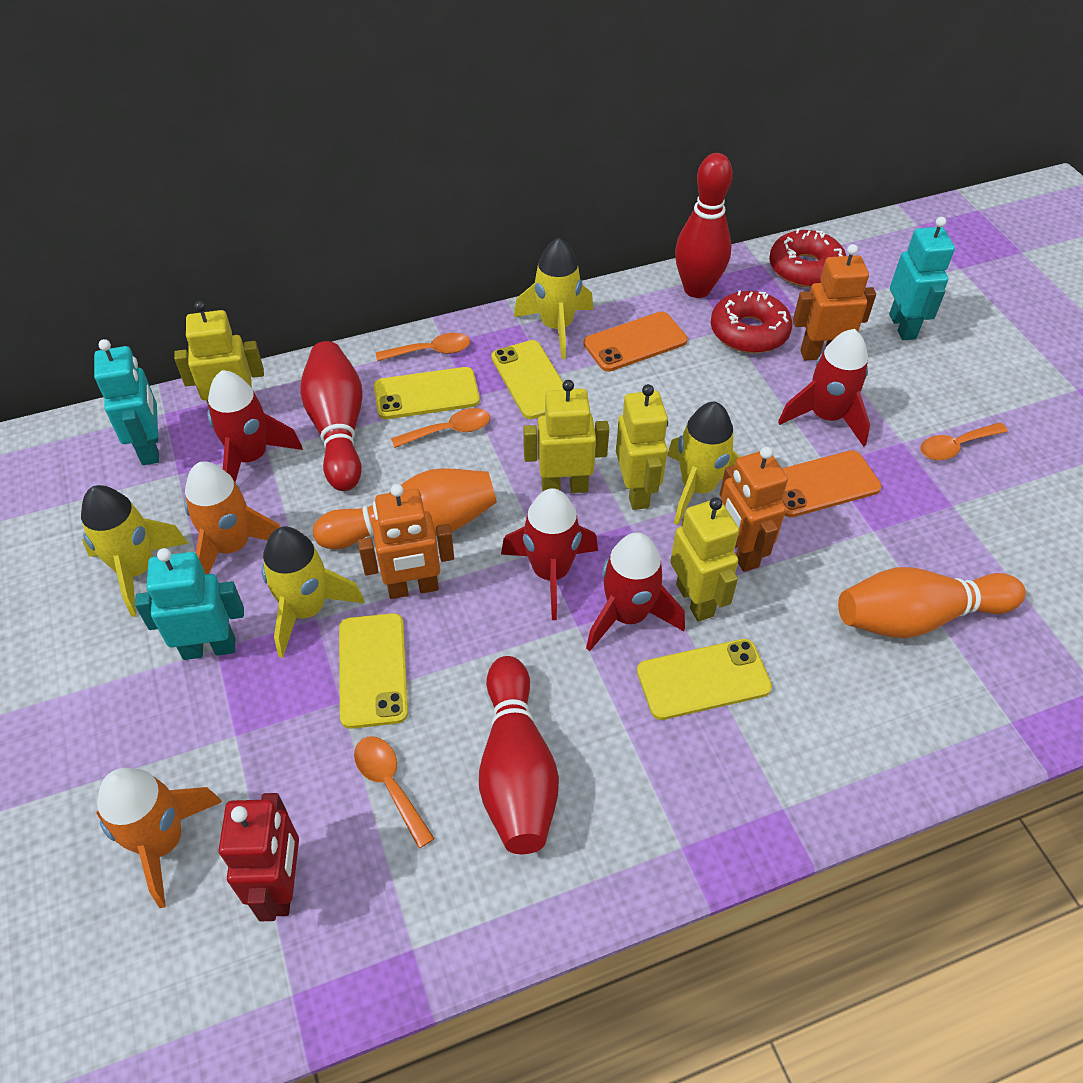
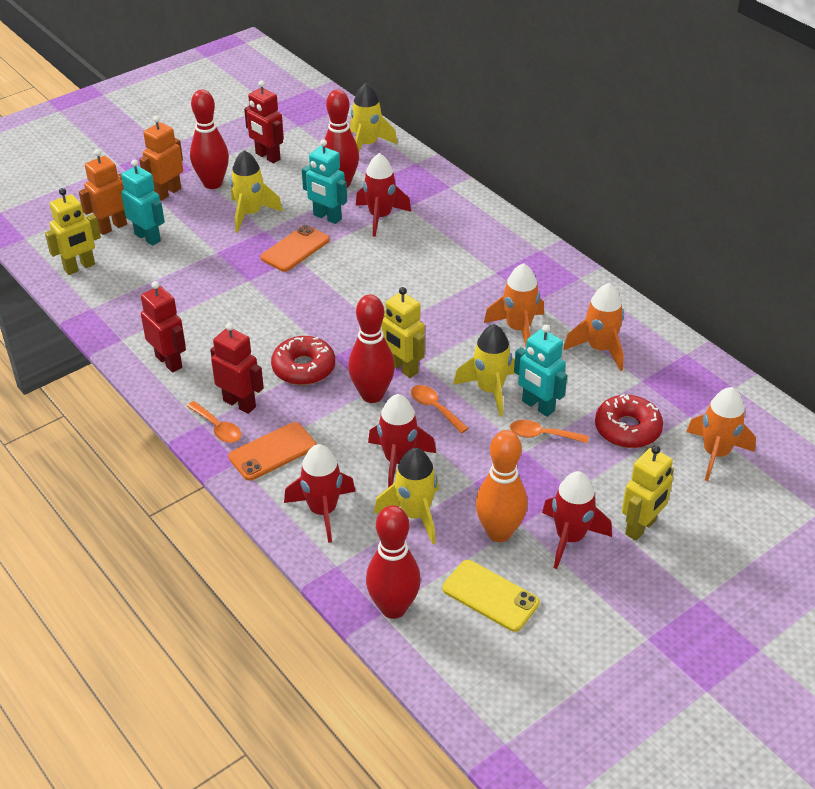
orange bowling pin: 2 -> 1
orange robot: 3 -> 2
orange rocket: 2 -> 3
orange spoon: 4 -> 3
red bowling pin: 3 -> 4
red robot: 1 -> 3
yellow phone: 4 -> 1
yellow robot: 4 -> 3

